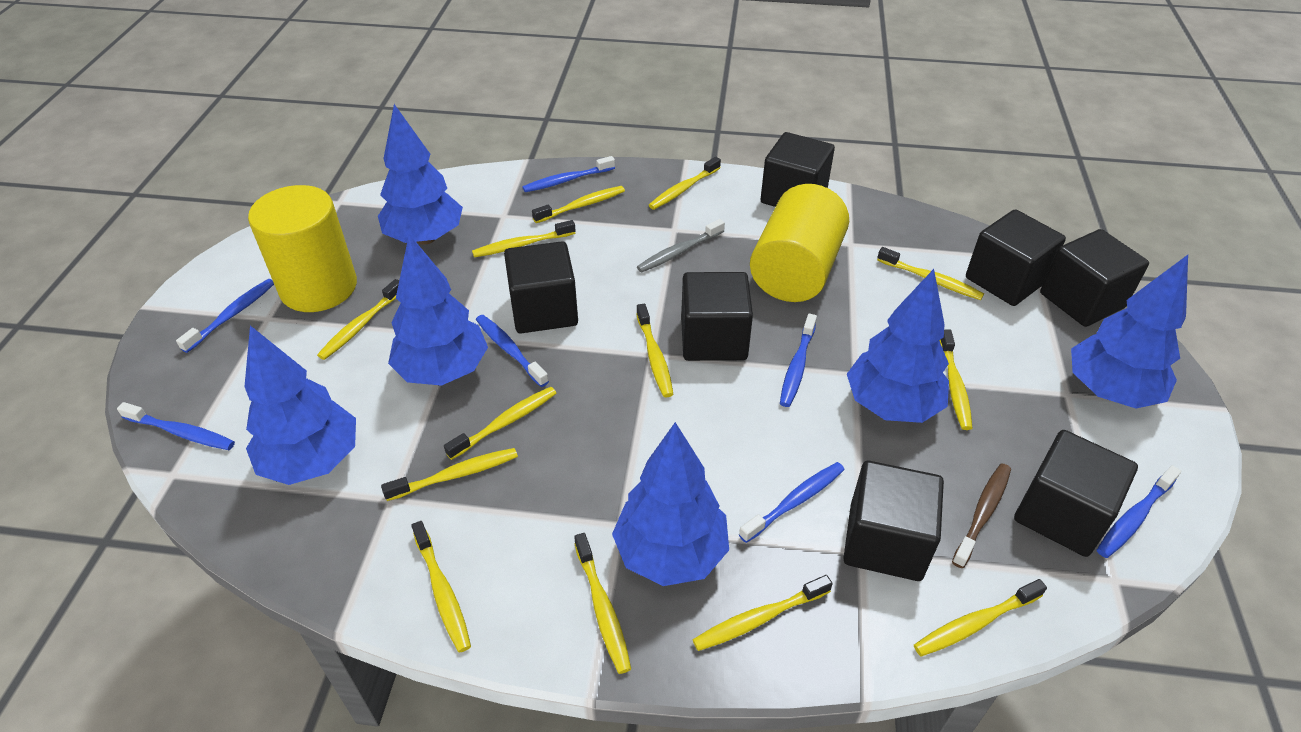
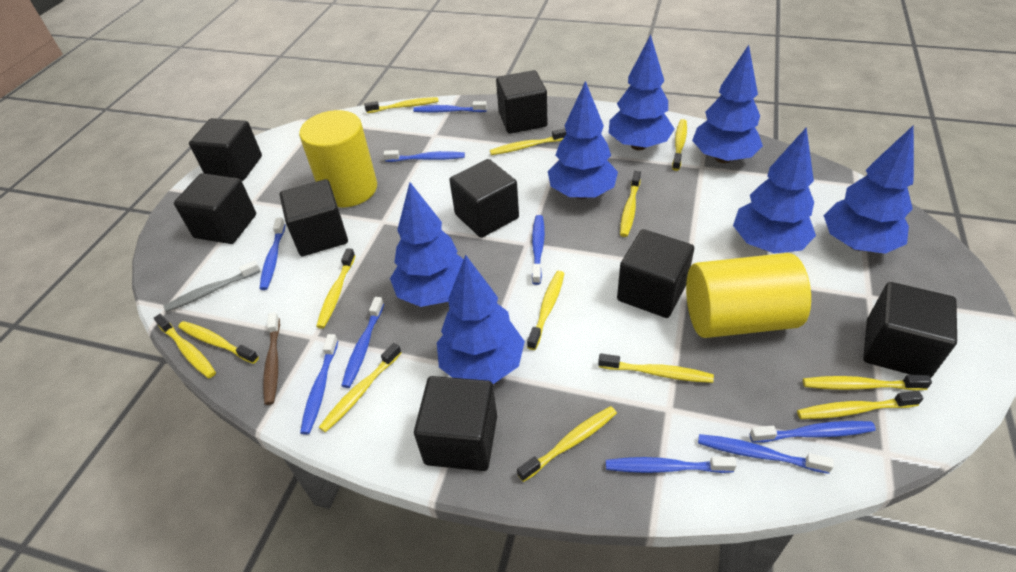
black cube: 7 -> 8
blue toothbrush: 7 -> 9
blue tree: 6 -> 7

